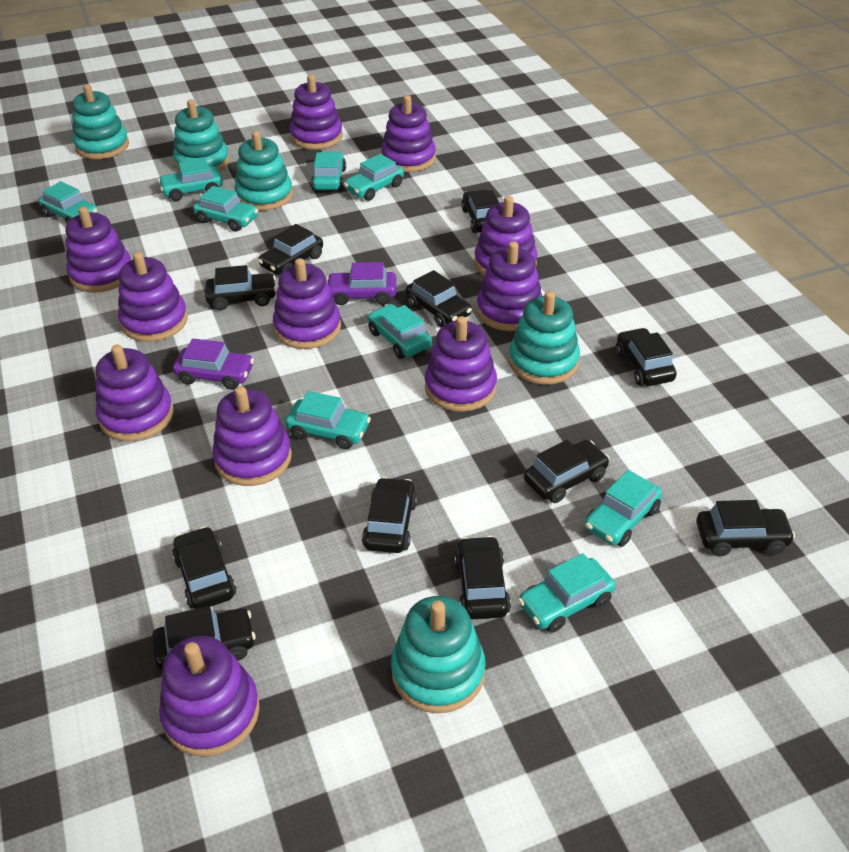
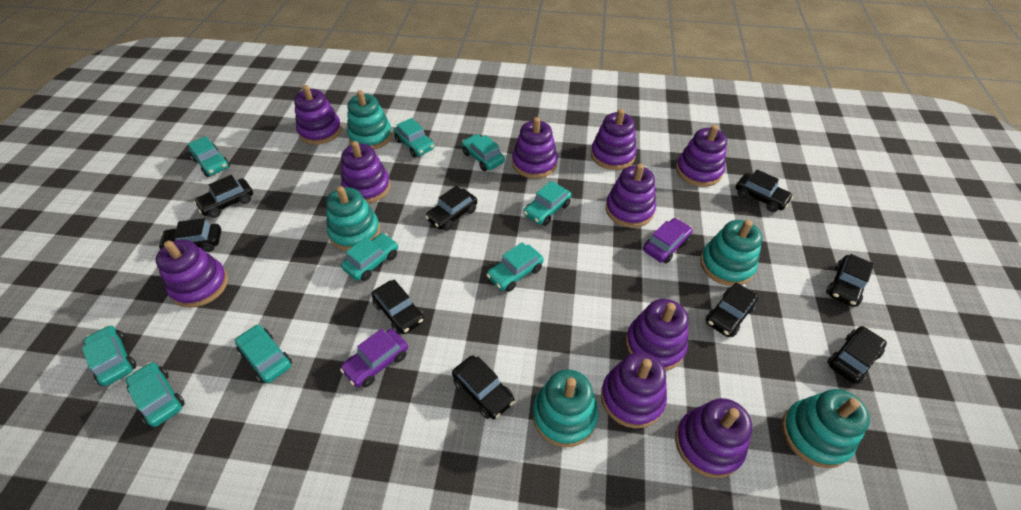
black car: 11 -> 9
purple stacking toy: 11 -> 10

